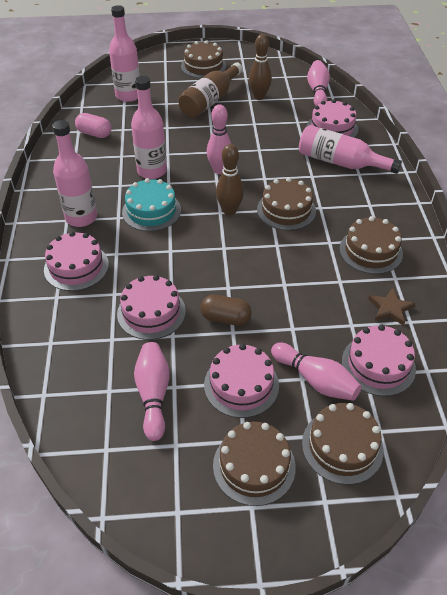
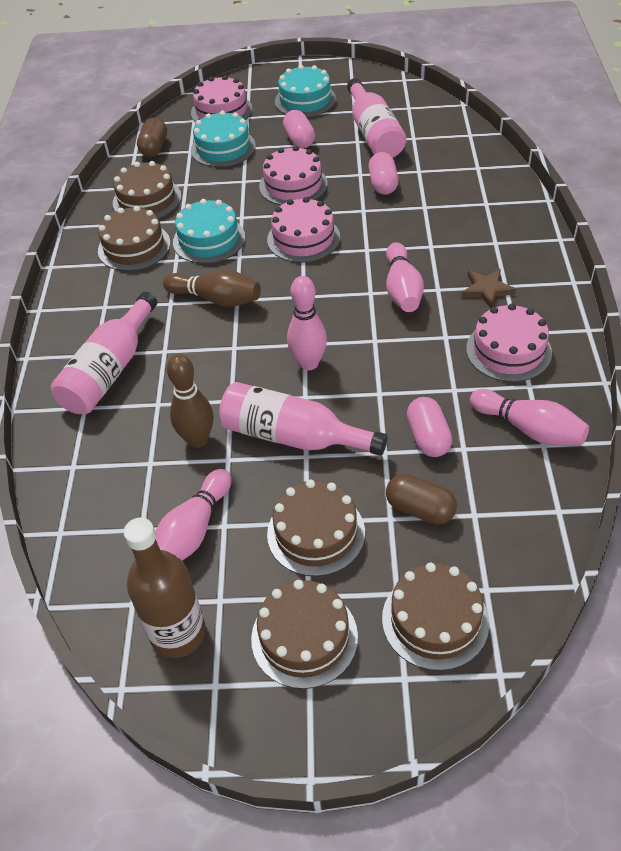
brown capsule: 1 -> 2
pink bottle: 4 -> 3
pink cake: 5 -> 4
pink capsule: 1 -> 3
turquoise cake: 1 -> 3

